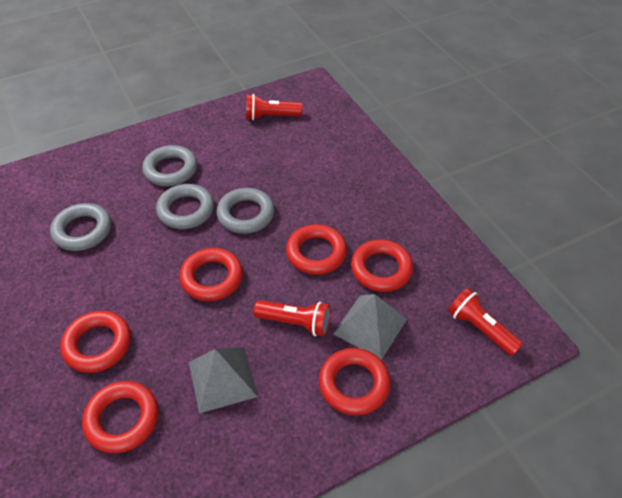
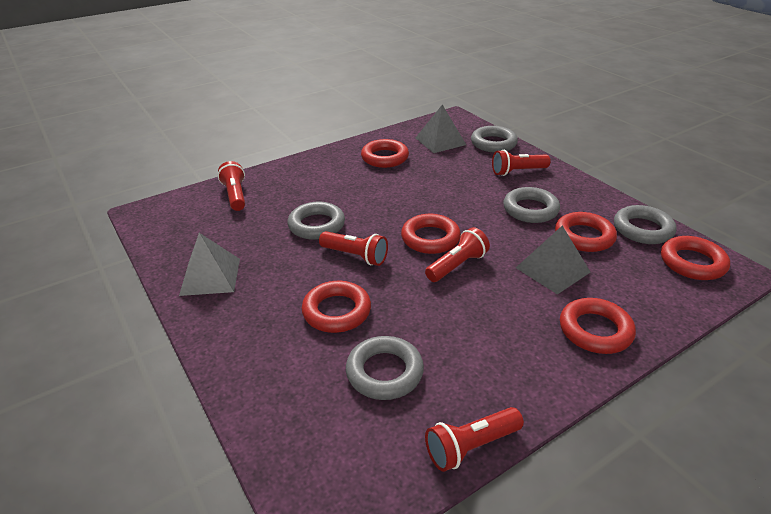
grey pyramid: 2 -> 3
grey ring: 4 -> 5
red flashlight: 3 -> 5

